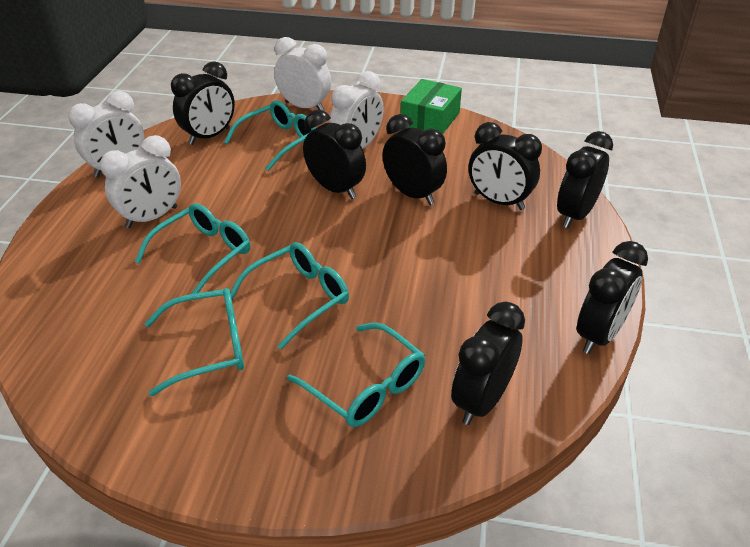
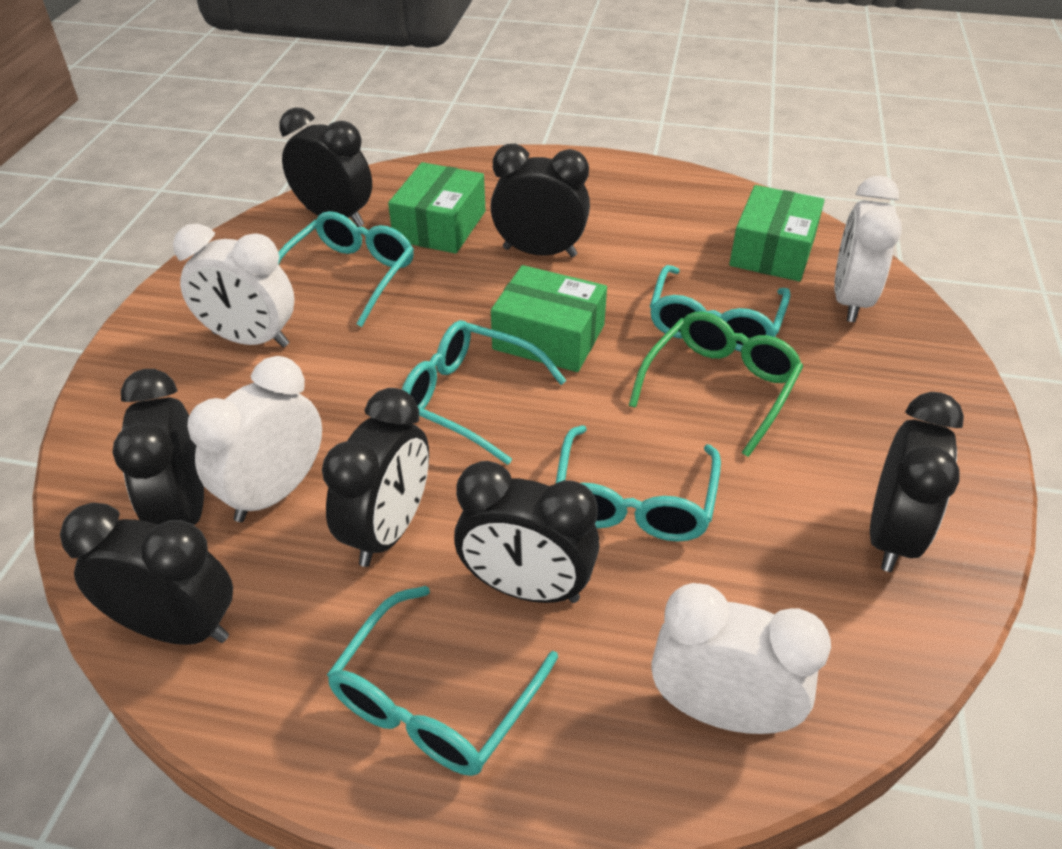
green box: 1 -> 3
green glasses: 0 -> 1

